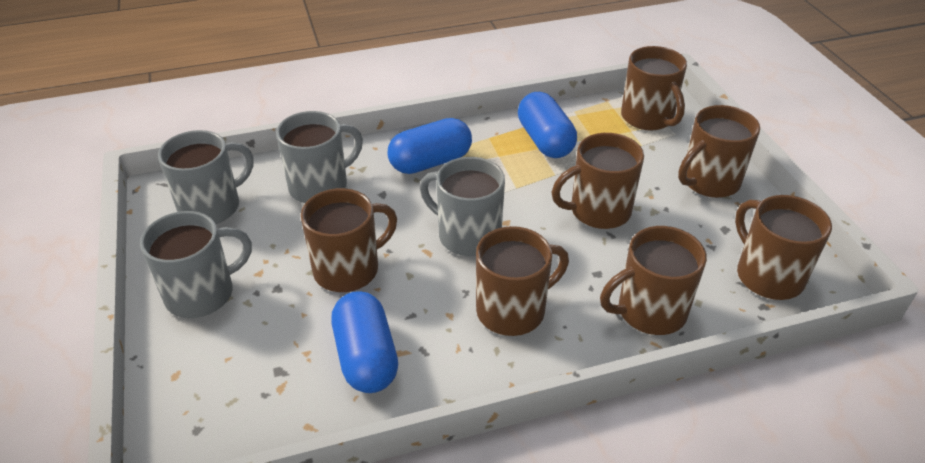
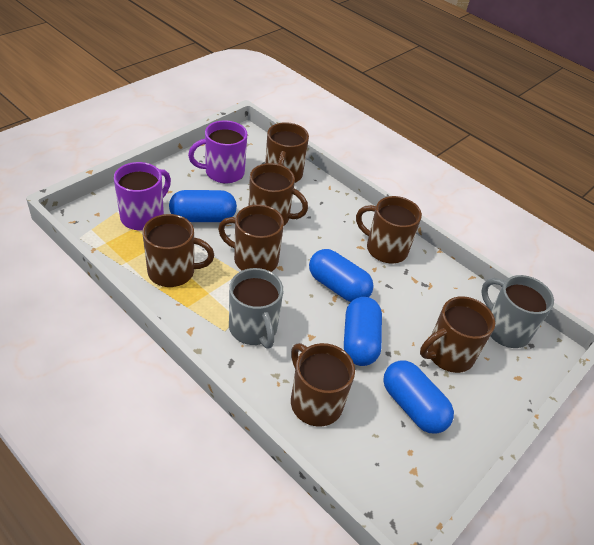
blue capsule: 3 -> 4
grey mug: 4 -> 2
purple mug: 0 -> 2

